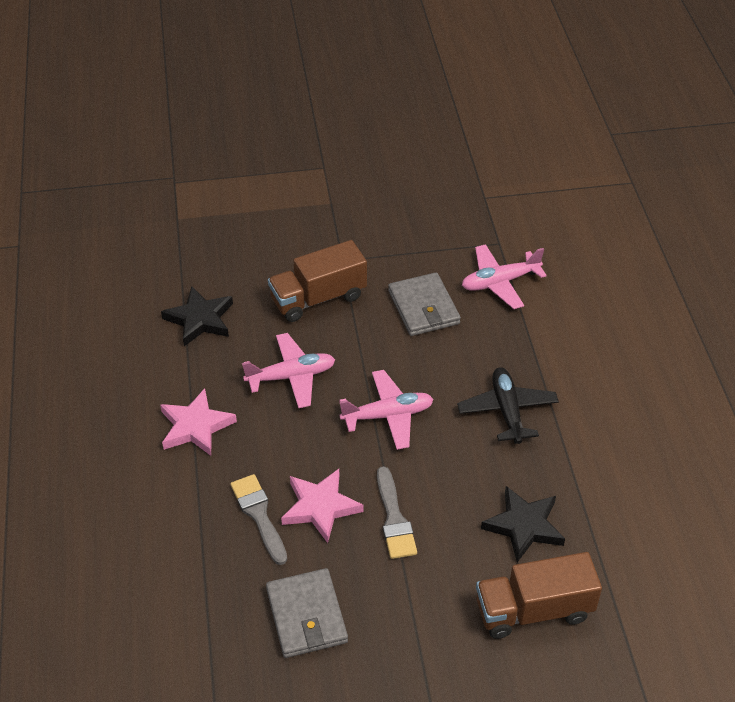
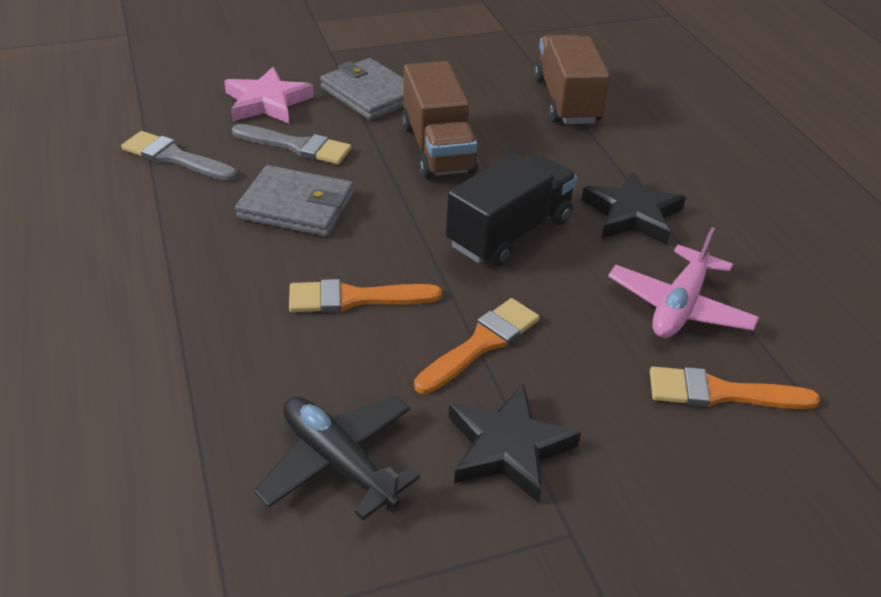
black truck: 0 -> 1
orange brush: 0 -> 3
pink plane: 3 -> 1
pink star: 2 -> 1

